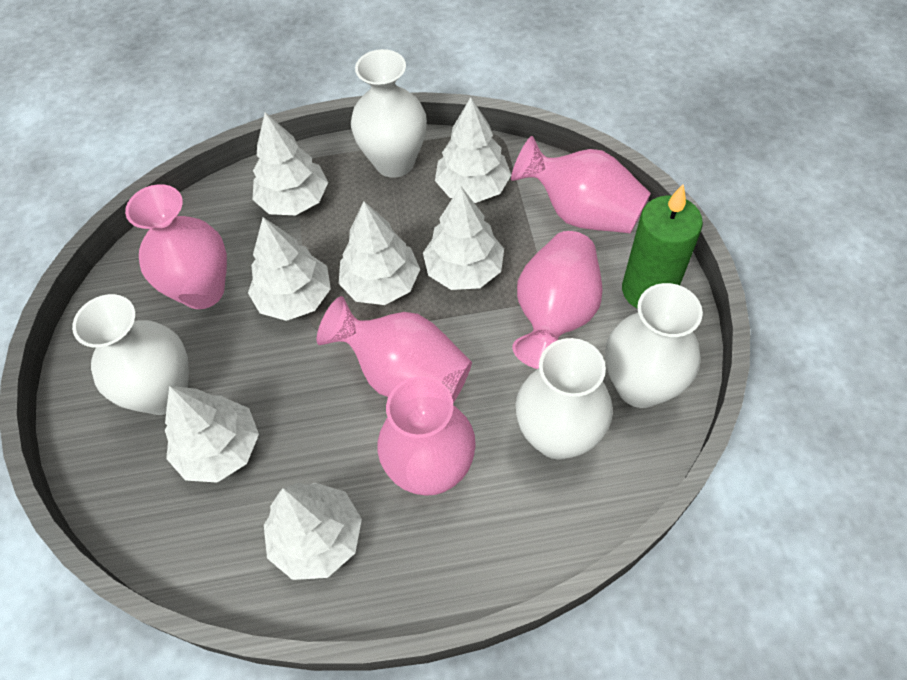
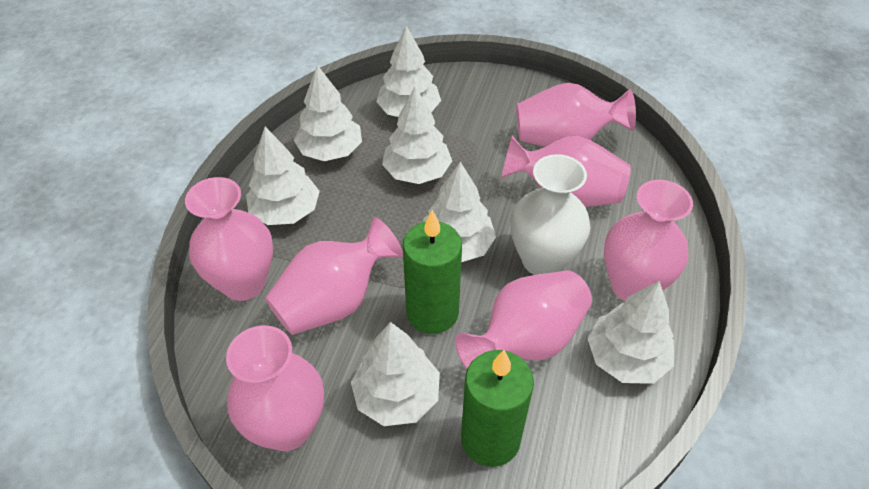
green candle: 1 -> 2
pink vase: 5 -> 7
white vase: 4 -> 1

